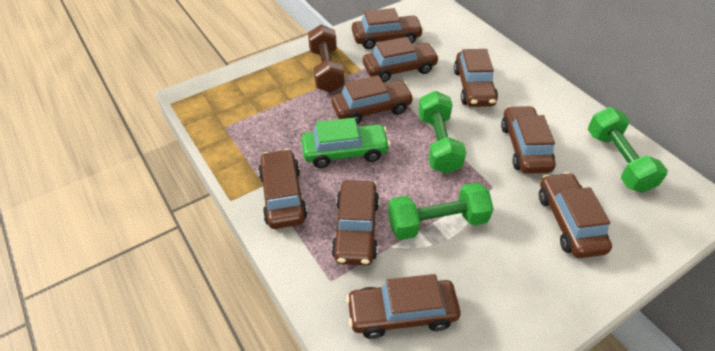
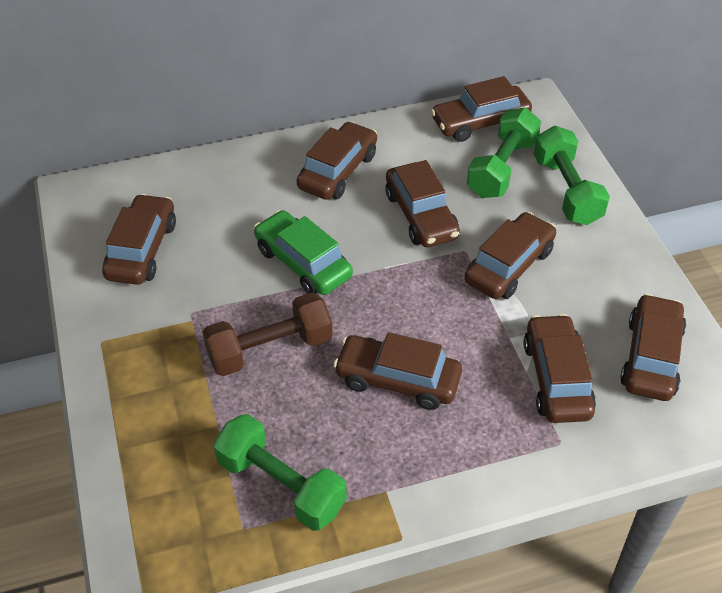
brown car: 9 -> 8

